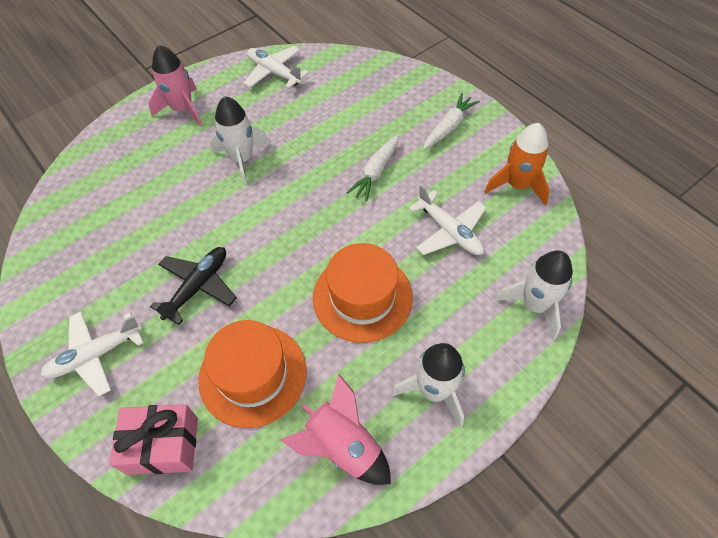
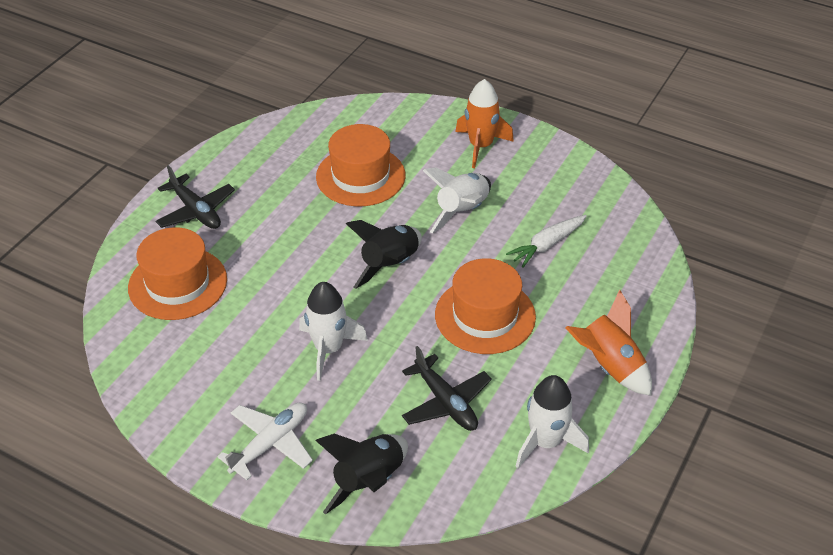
black plane: 1 -> 2
black rocket: 0 -> 2
orange hat: 2 -> 3
orange rocket: 1 -> 2
pink gift: 1 -> 0
pink rocket: 2 -> 0
white carrot: 2 -> 1
white plane: 3 -> 1

